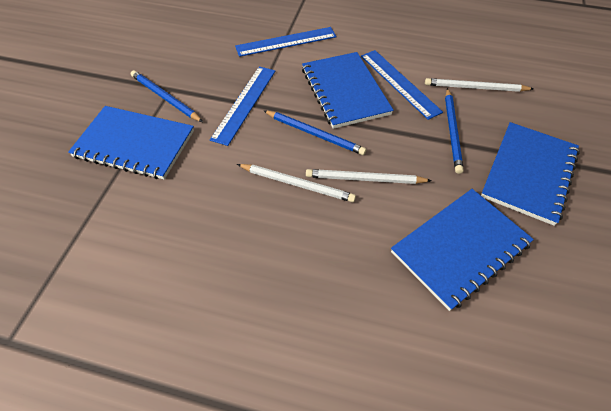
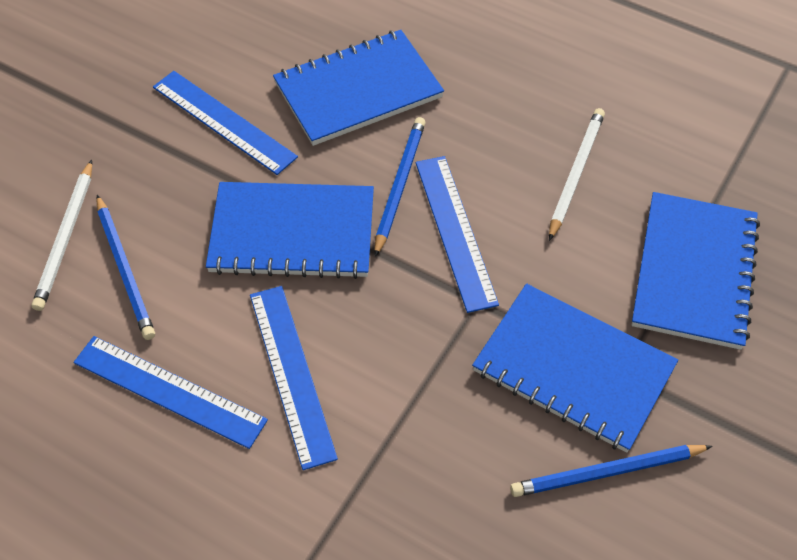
blue ruler: 3 -> 4
white pencil: 3 -> 2

